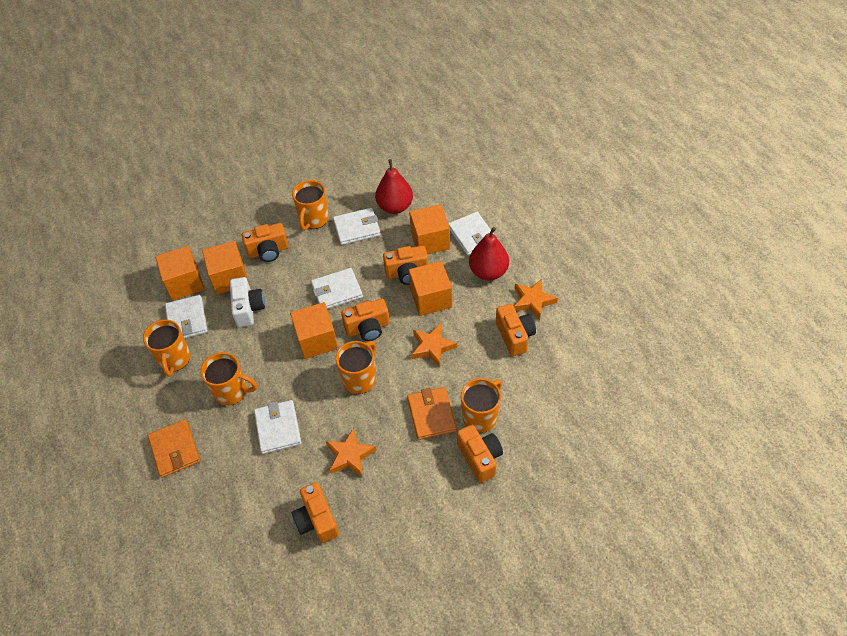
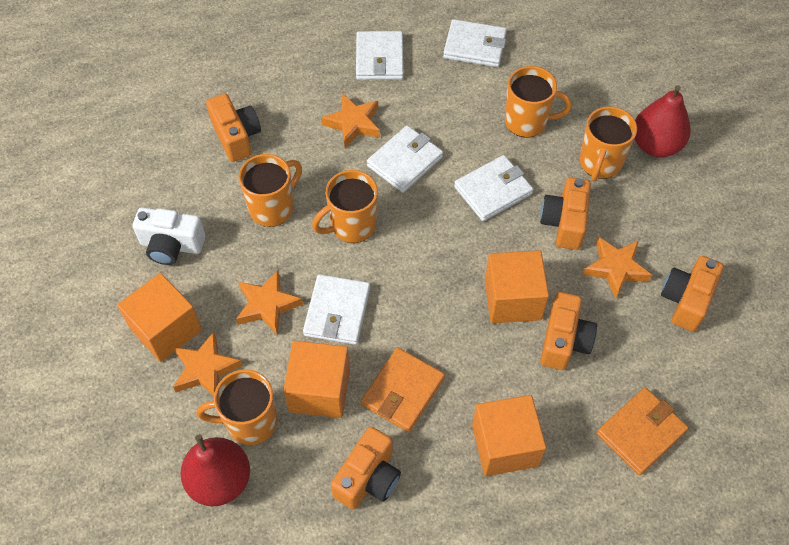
orange camera: 6 -> 5
orange cube: 5 -> 4
orange star: 3 -> 4

